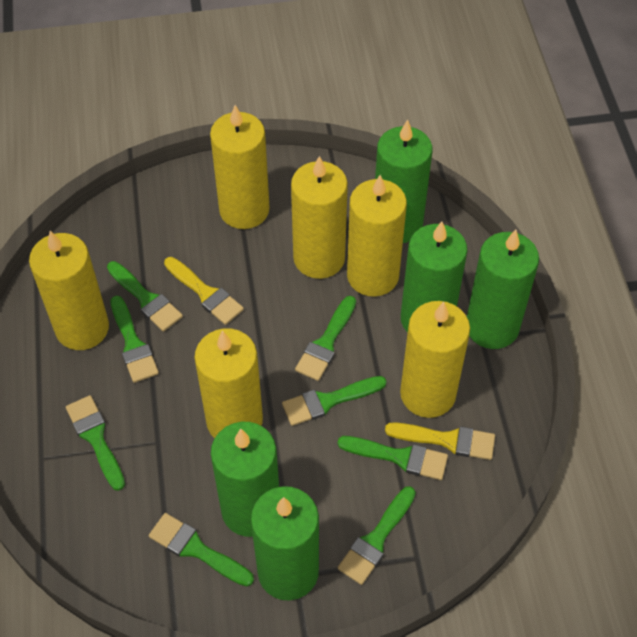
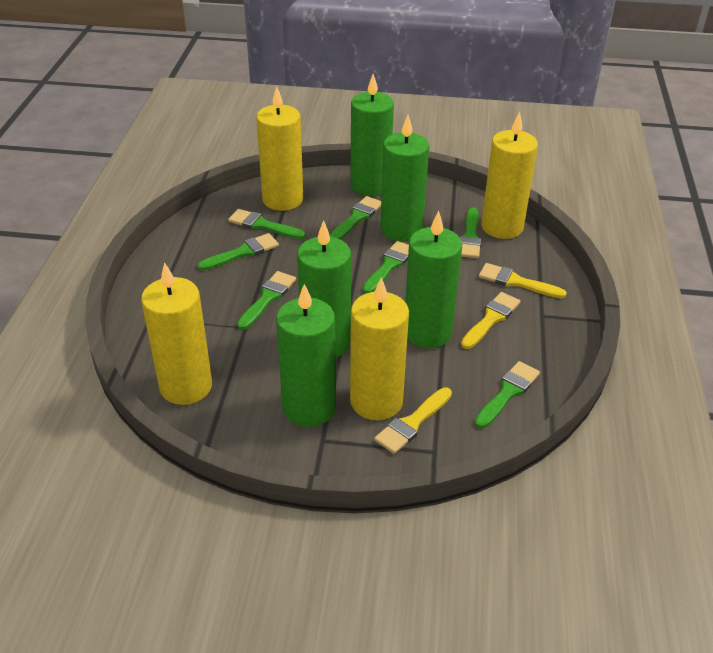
green brush: 8 -> 7
yellow brush: 2 -> 3
yellow candle: 6 -> 4

